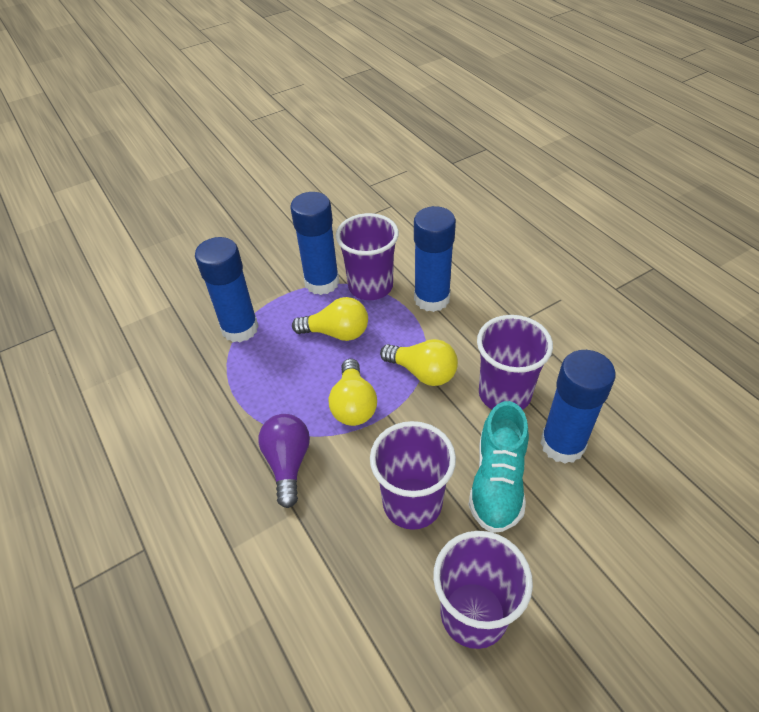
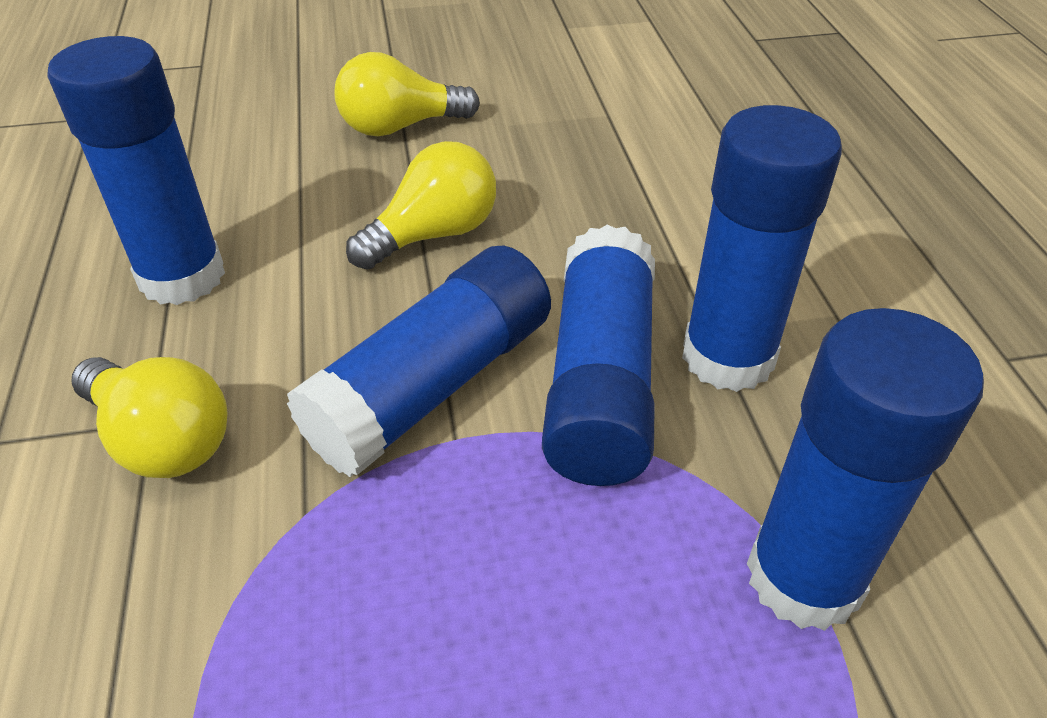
blue glue stick: 4 -> 5
purple cup: 4 -> 0
purple light bulb: 1 -> 0
turquoise shoe: 1 -> 0

